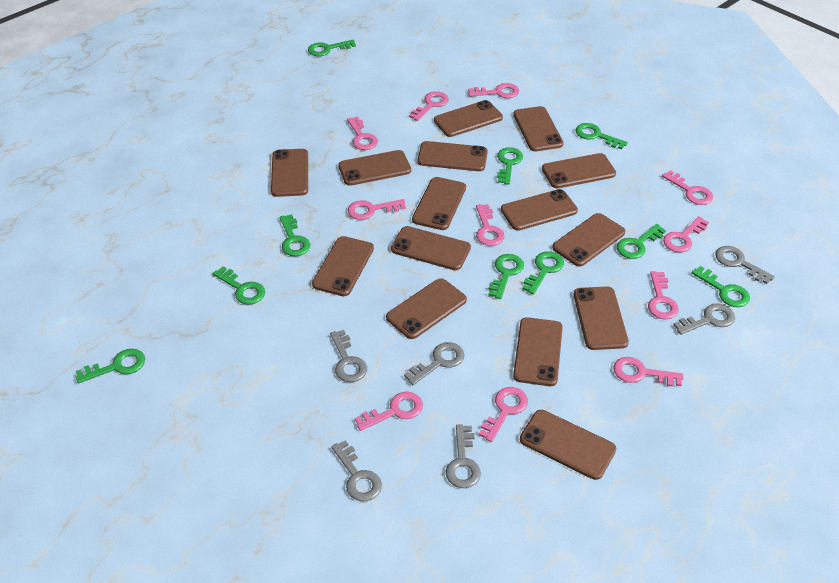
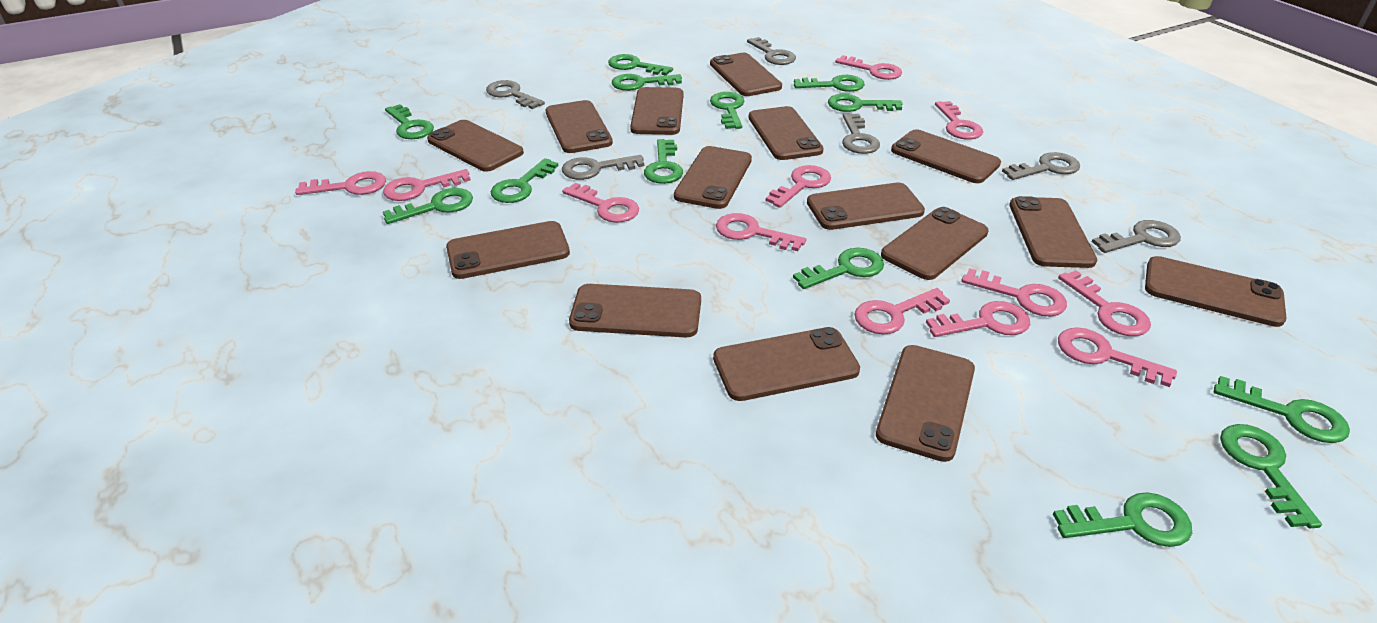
green key: 10 -> 13
pink key: 11 -> 12

